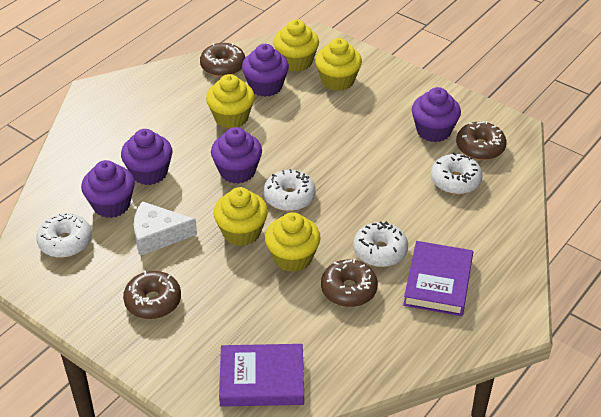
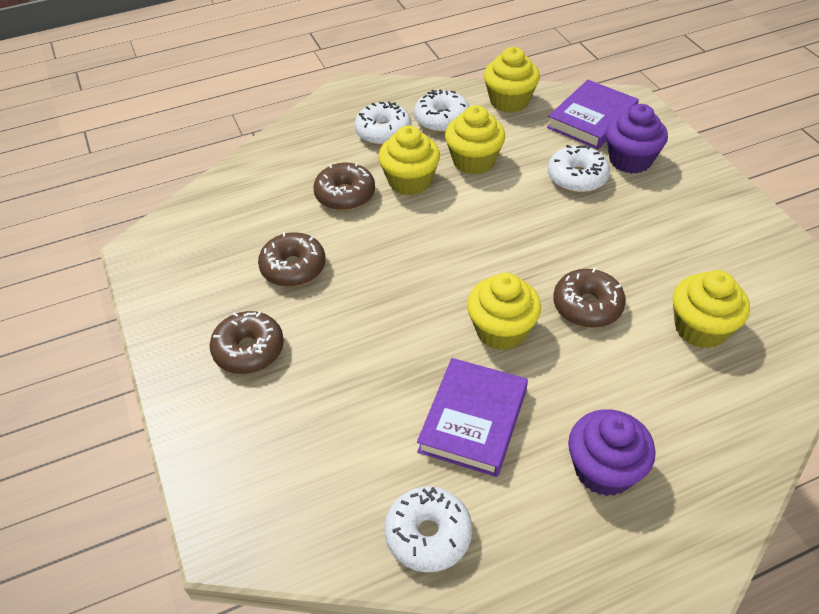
purple cupcake: 5 -> 2
white cheese: 1 -> 0

